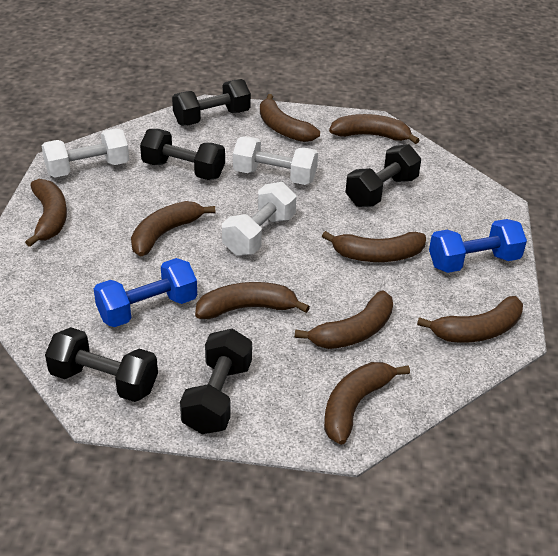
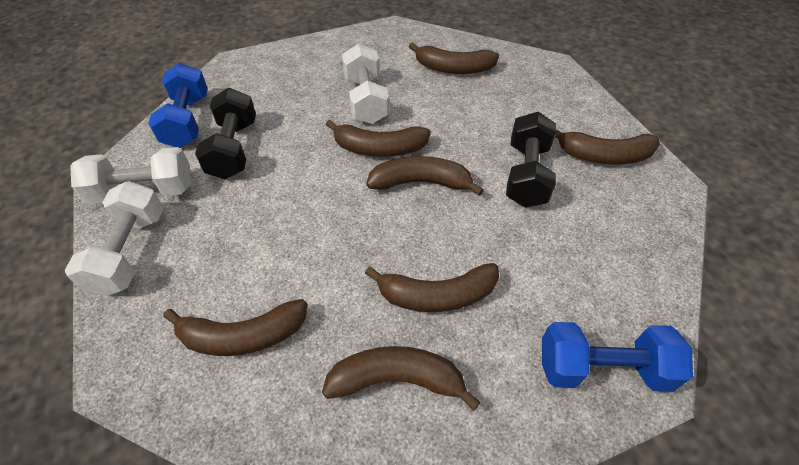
black dumbbell: 5 -> 2
brown banana: 9 -> 7

